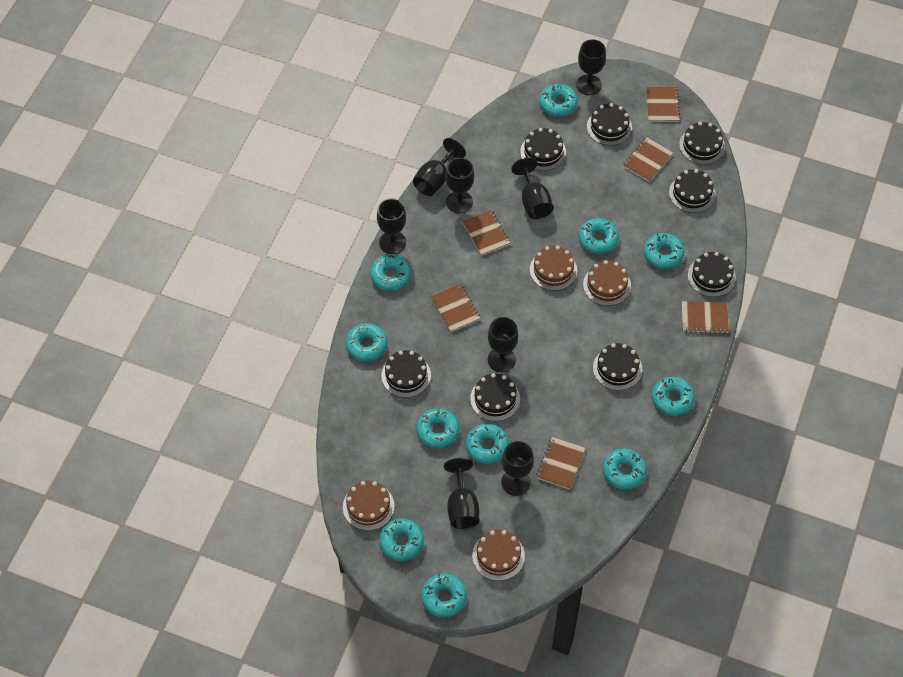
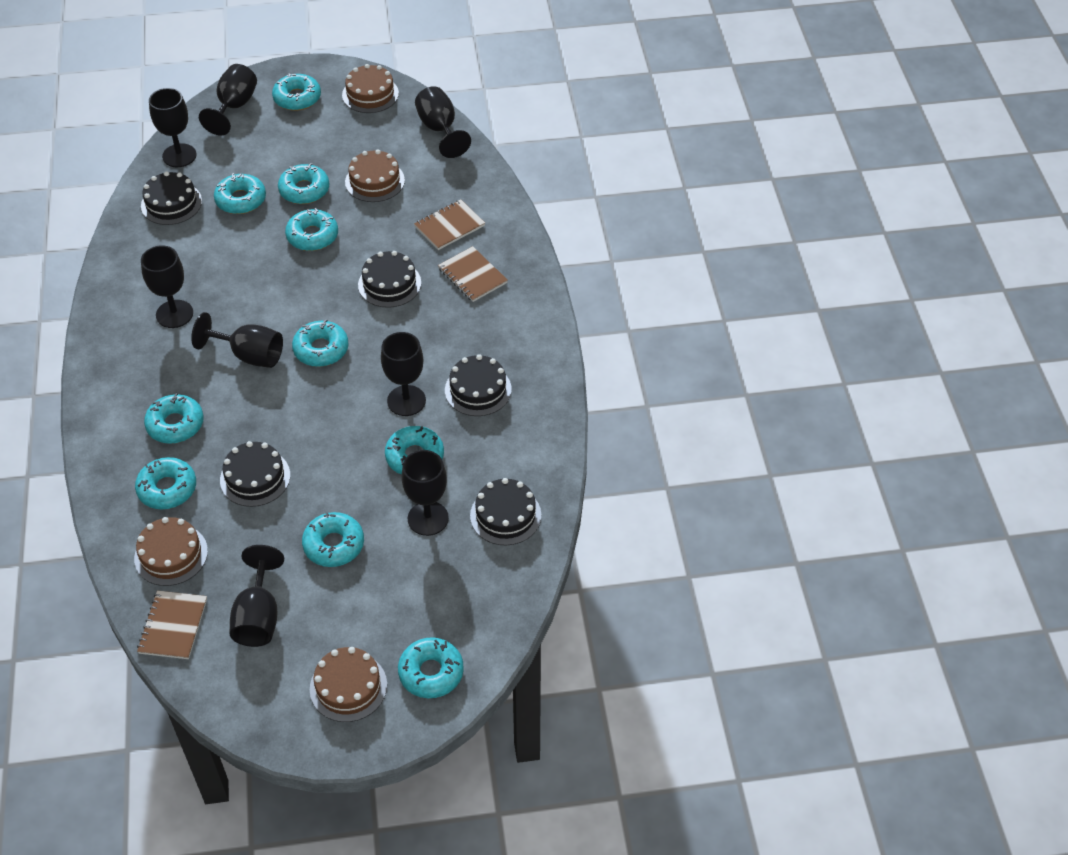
black cake: 8 -> 5
brown notebook: 6 -> 3
turquoise donut: 11 -> 10

